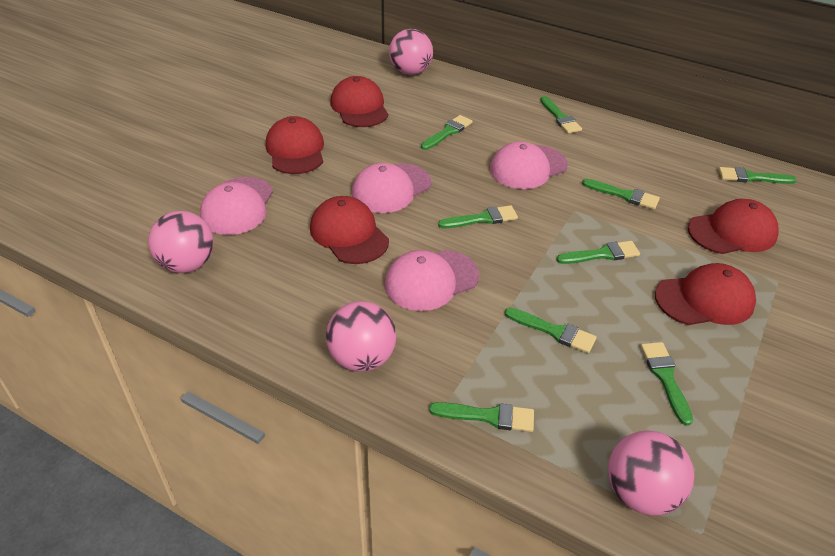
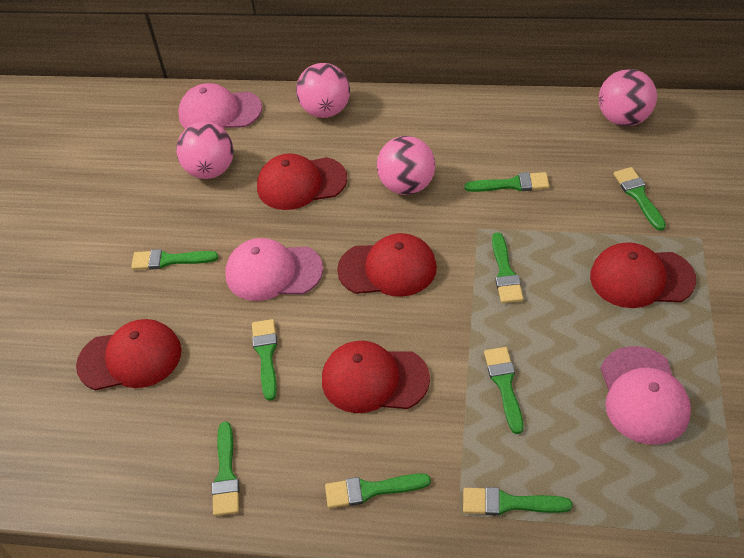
pink cap: 4 -> 3

